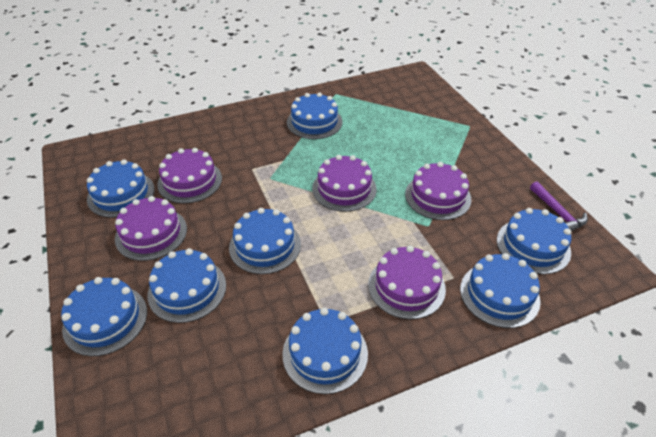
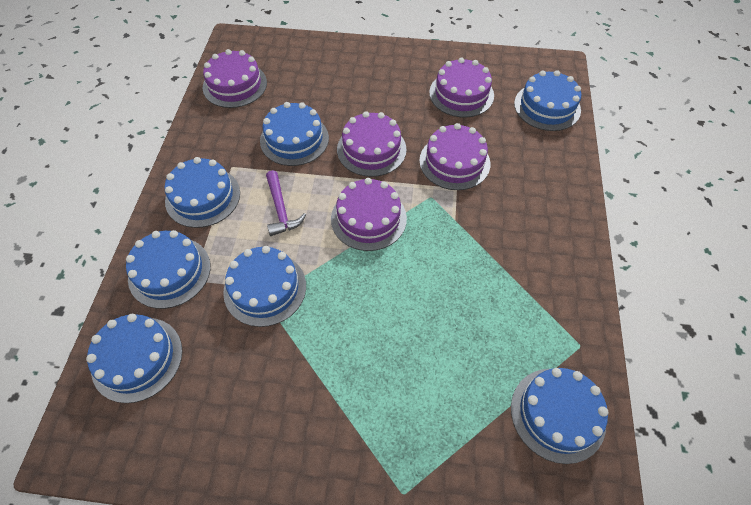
blue cake: 8 -> 7

